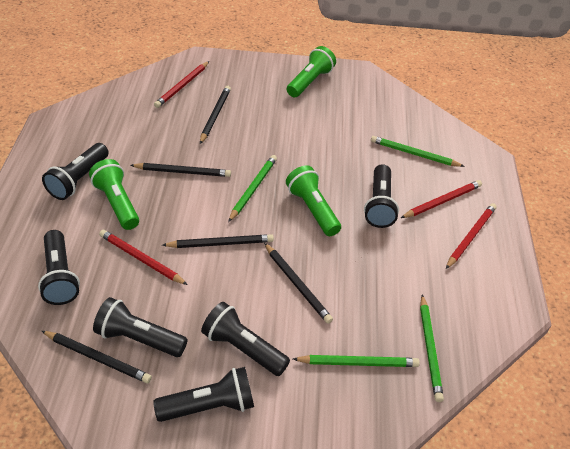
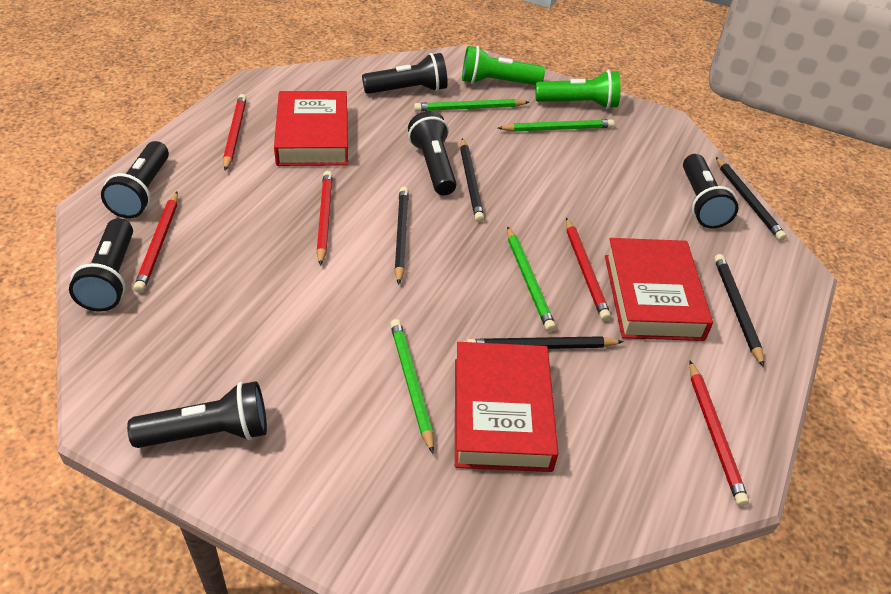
green flashlight: 3 -> 2
red book: 0 -> 3
red pencil: 4 -> 5

